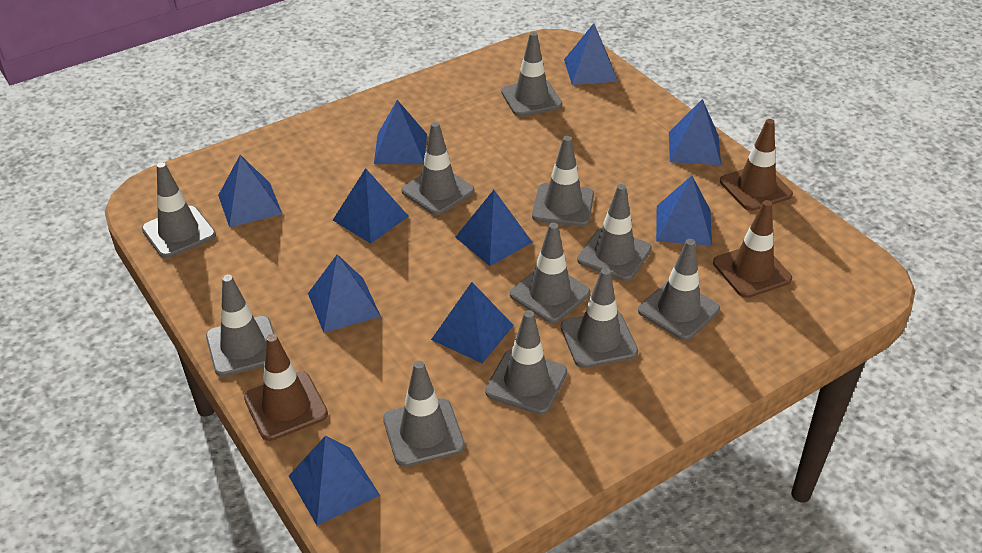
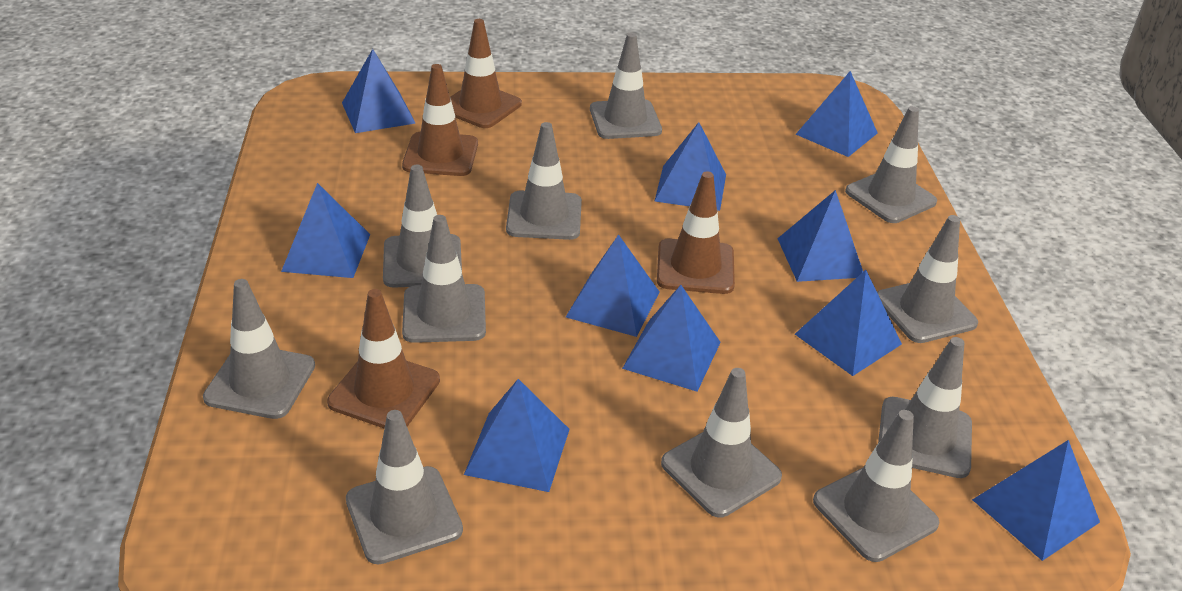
brown traffic cone: 3 -> 4

